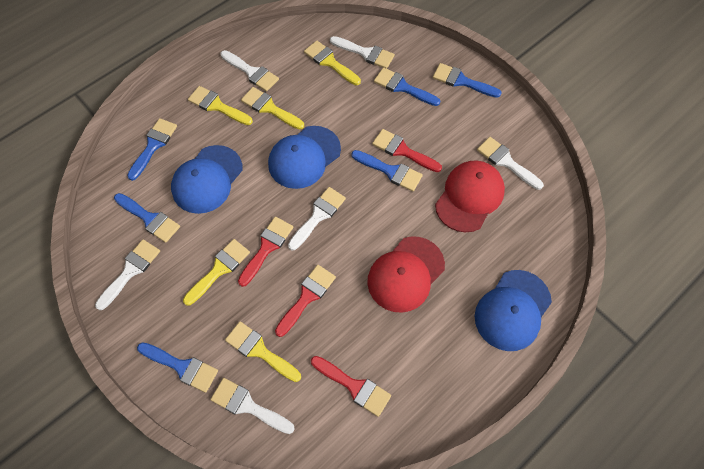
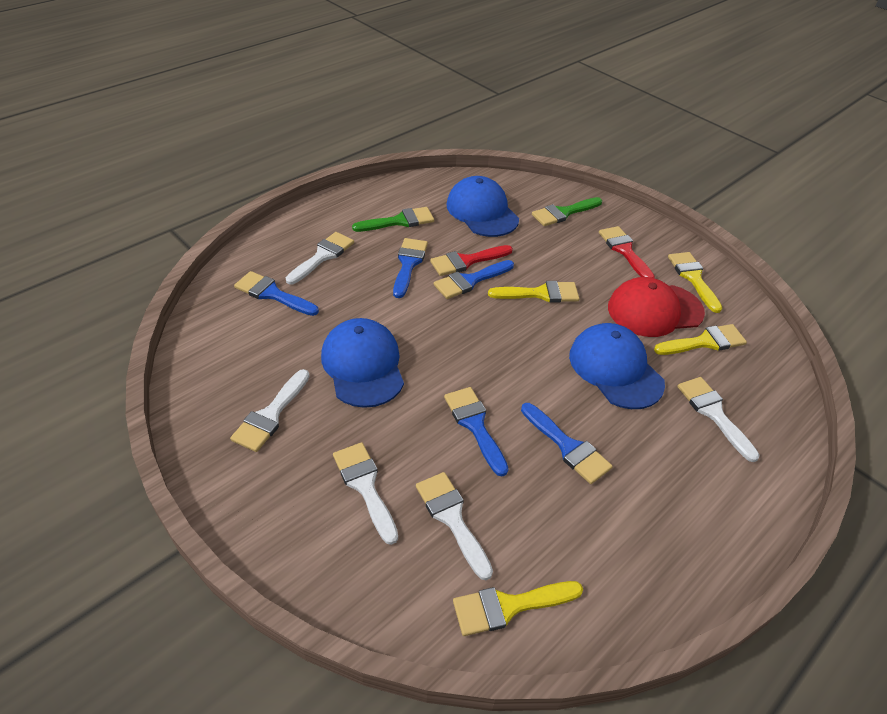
blue brush: 6 -> 5
green brush: 0 -> 2
red brush: 4 -> 2
red cap: 2 -> 1
white brush: 6 -> 5
yellow brush: 5 -> 4

